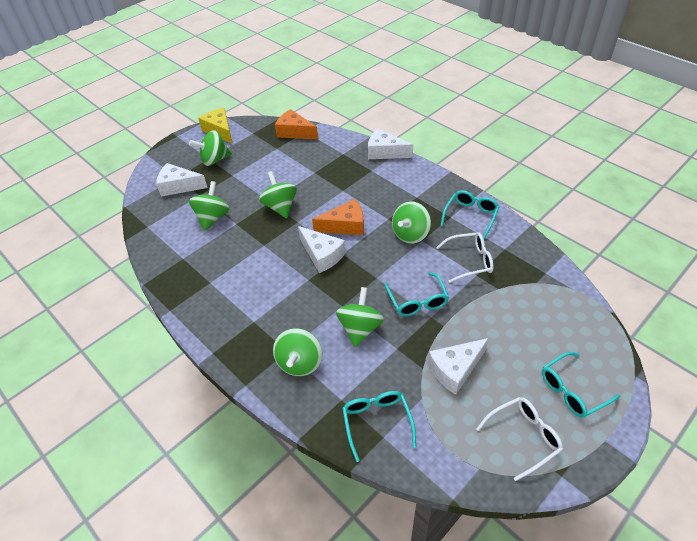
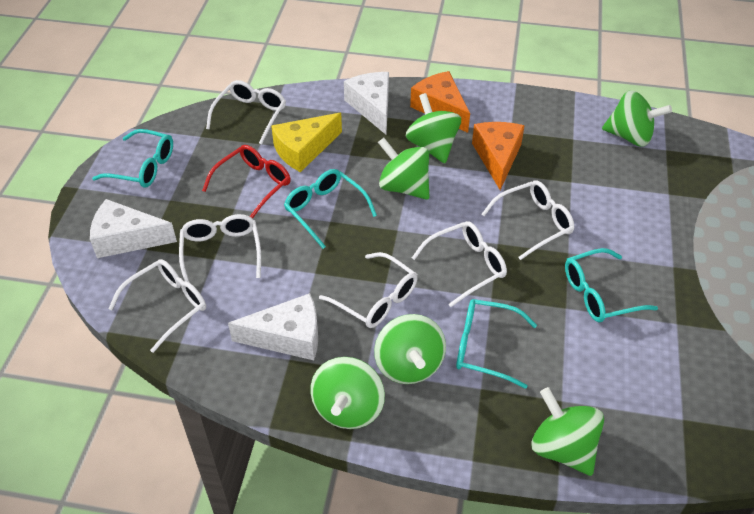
red glasses: 0 -> 1
white cheese: 4 -> 3
white glasses: 2 -> 6

